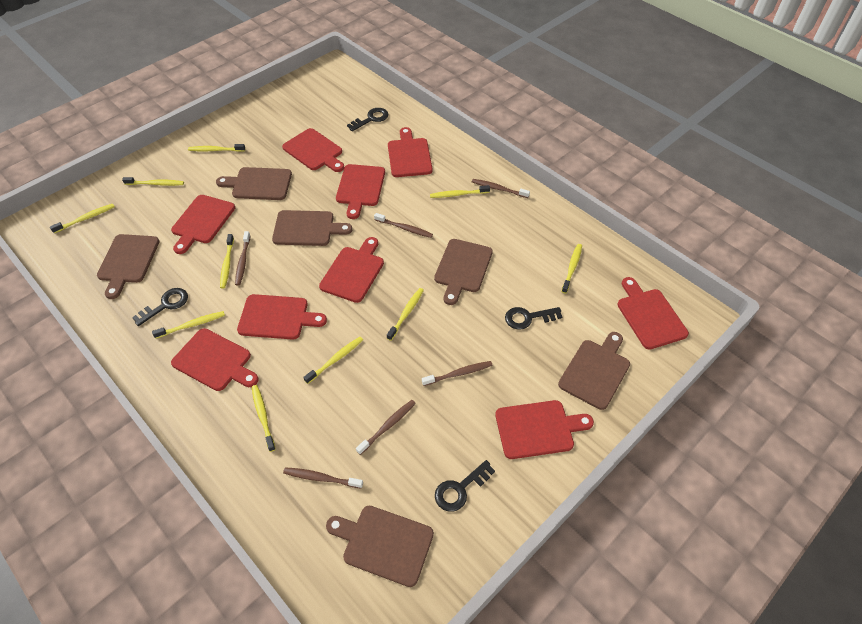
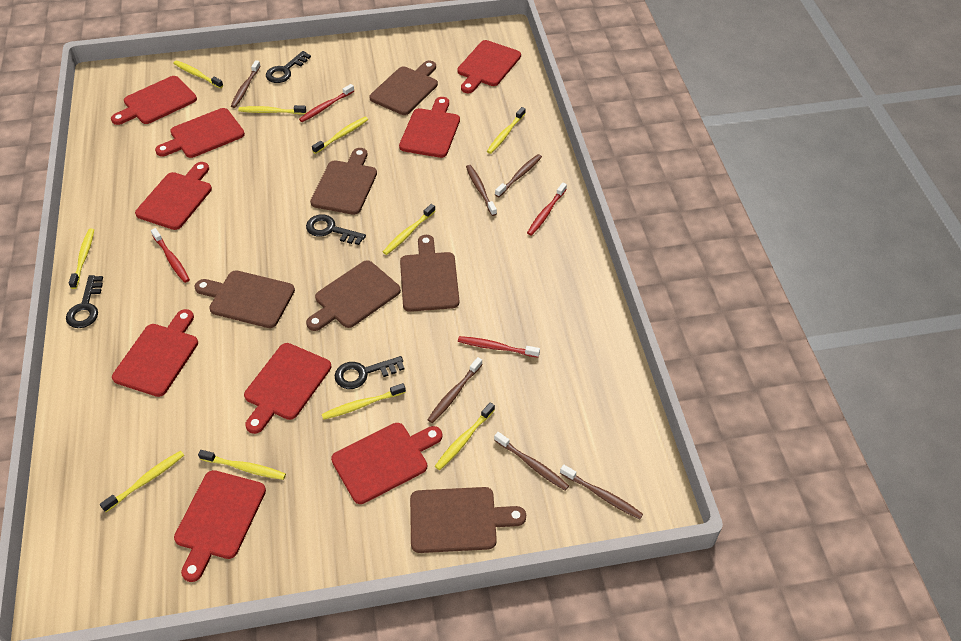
red toothbrush: 0 -> 4

